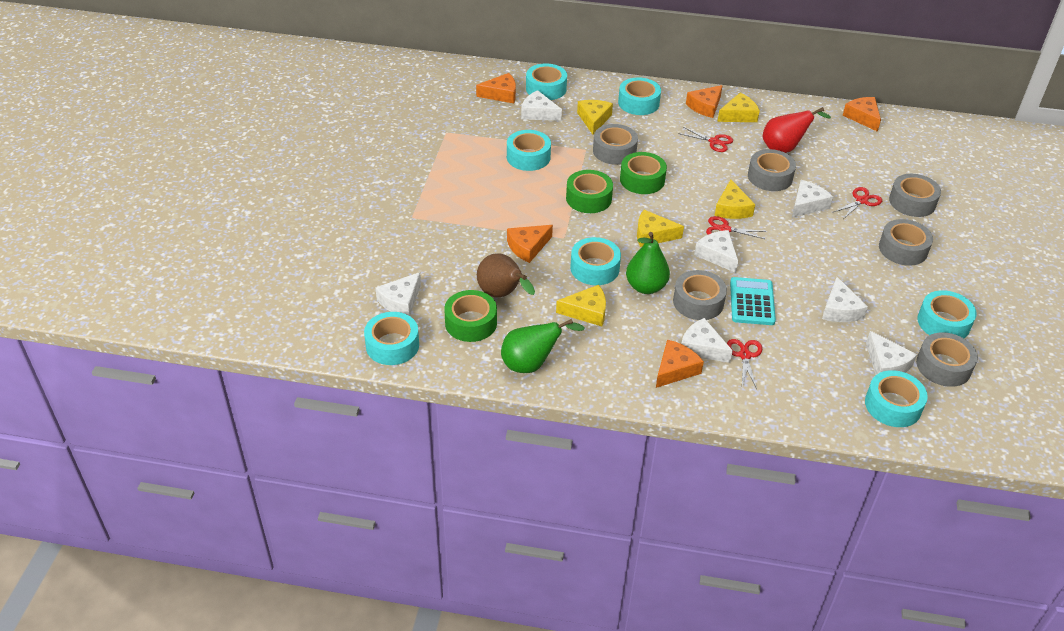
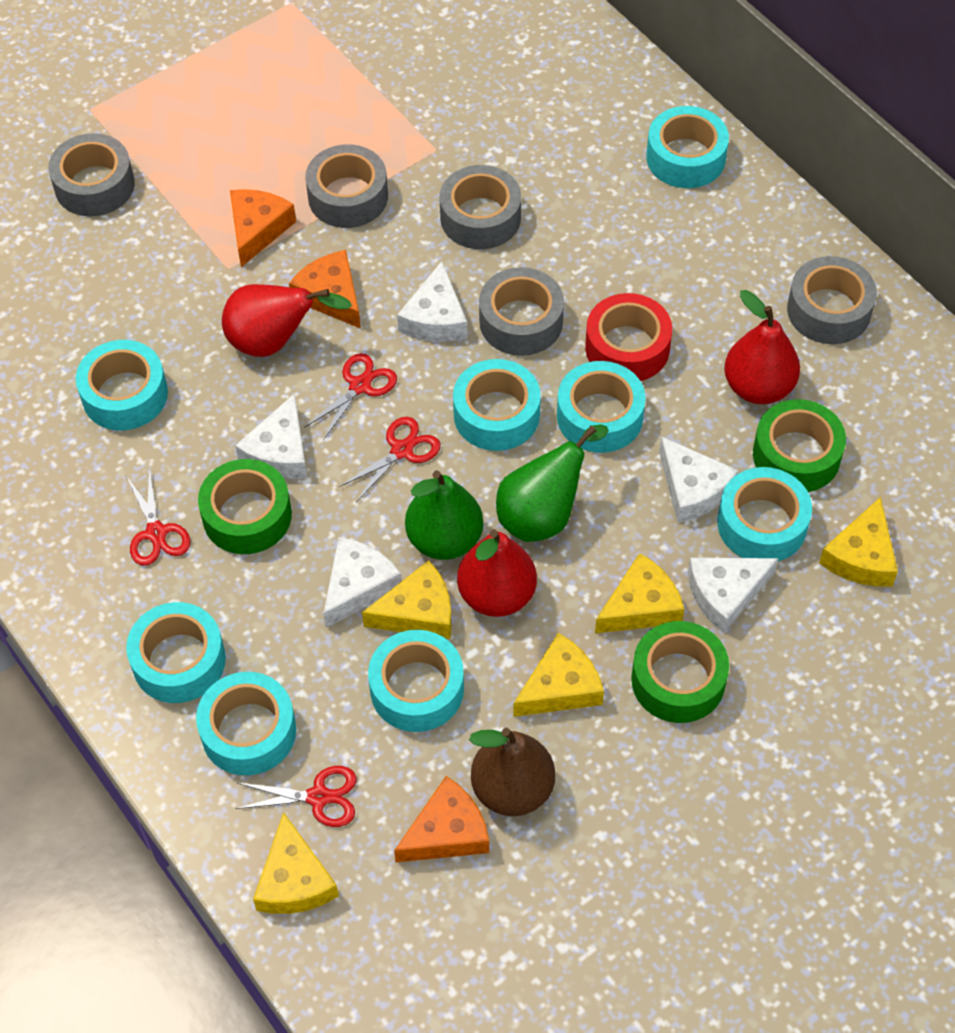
grey tape: 6 -> 5
orange cheese: 5 -> 3
red pear: 1 -> 3
red tape: 0 -> 1
turquoise calculator: 1 -> 0
turquoise tape: 7 -> 8
white cheese: 7 -> 5

